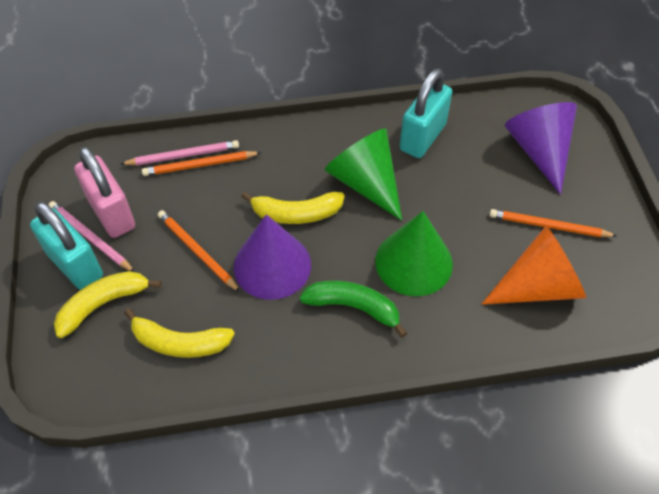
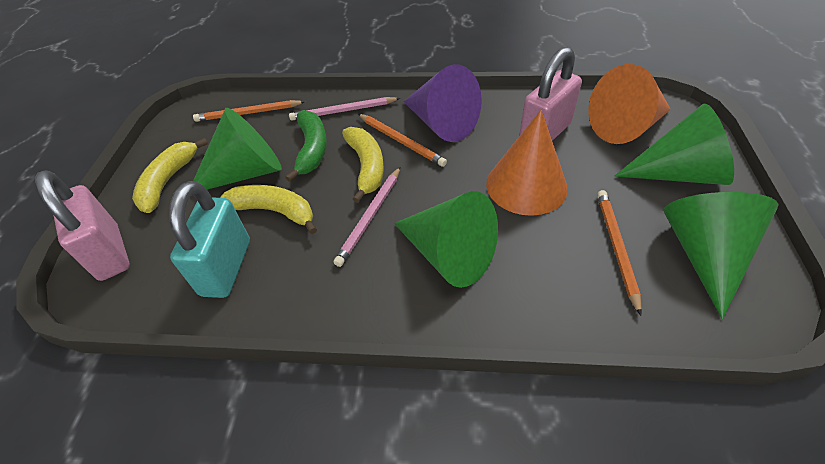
green cone: 2 -> 4
orange cone: 1 -> 2
pink padlock: 1 -> 2
purple cone: 2 -> 1
turquoise padlock: 2 -> 1

